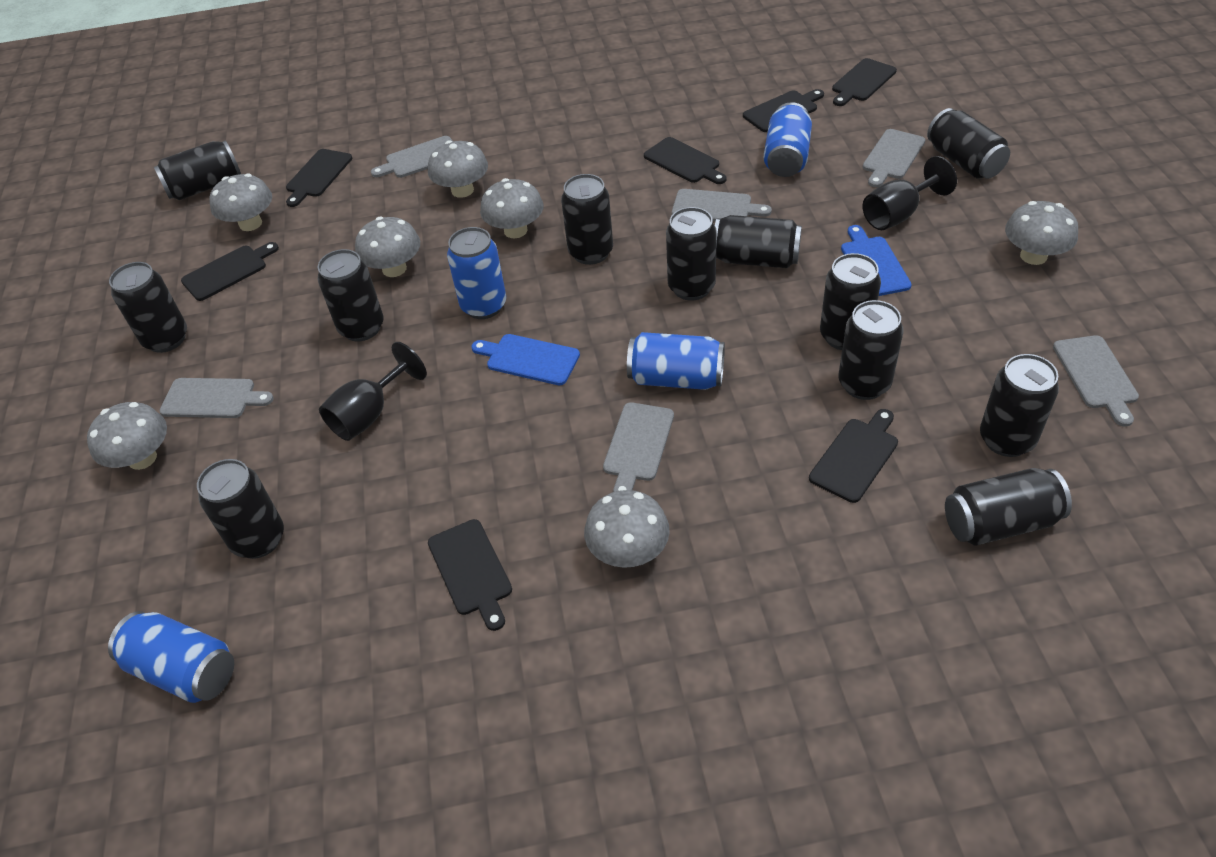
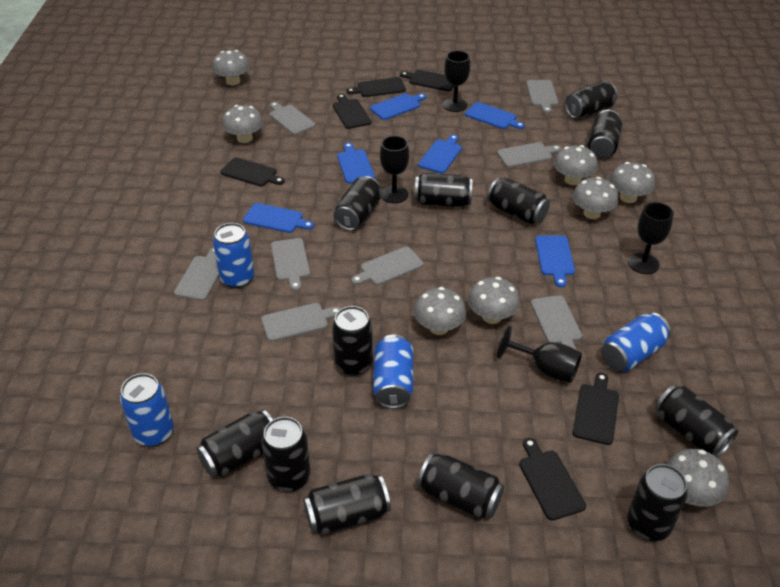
black cutting board: 7 -> 6
black goblet: 2 -> 4
blue cutting board: 2 -> 6
grey cutting board: 6 -> 8
grey mushroom: 7 -> 8

